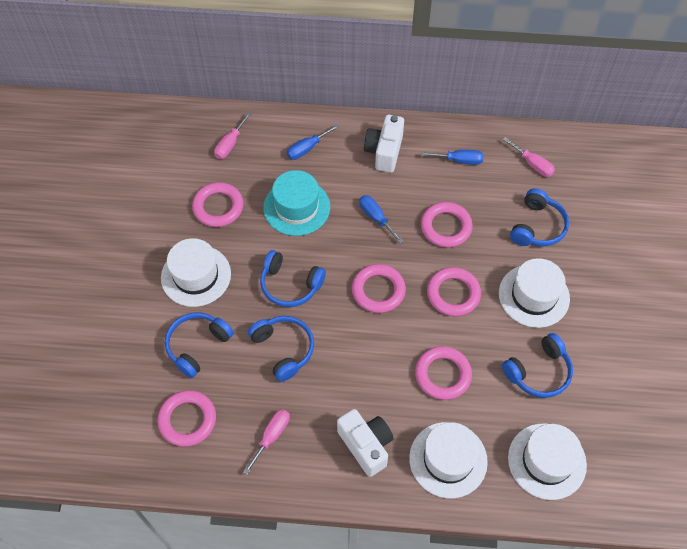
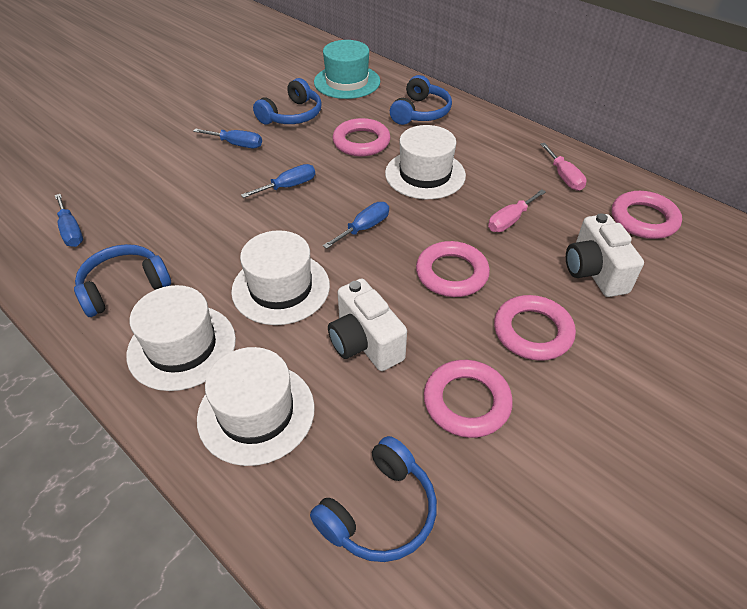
blue headphones: 5 -> 4
blue screwdriver: 3 -> 4
pink ring: 6 -> 5
pink screwdriver: 3 -> 2

